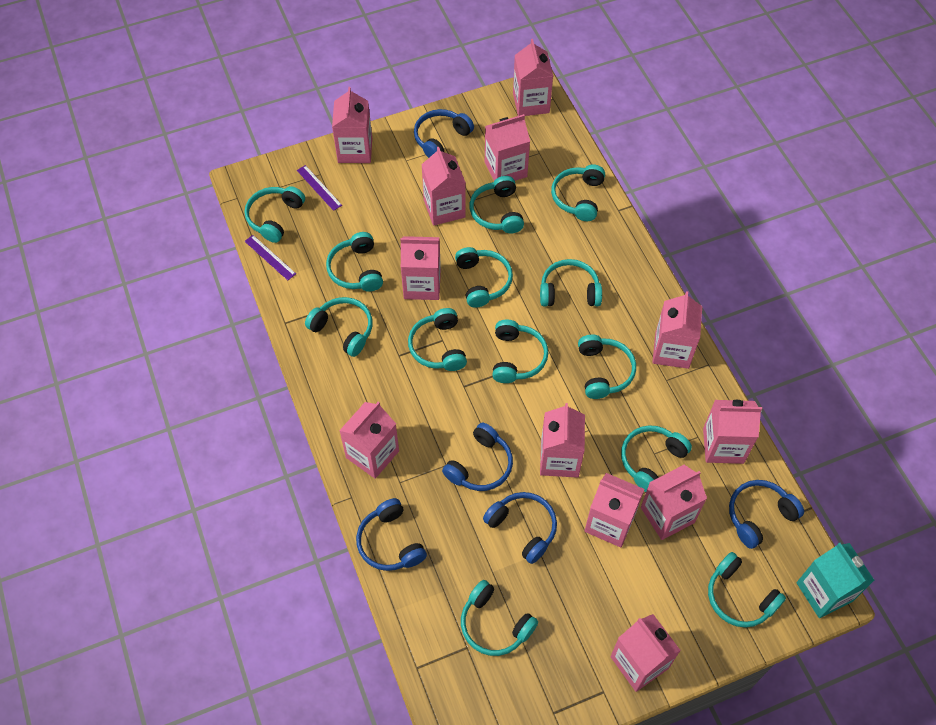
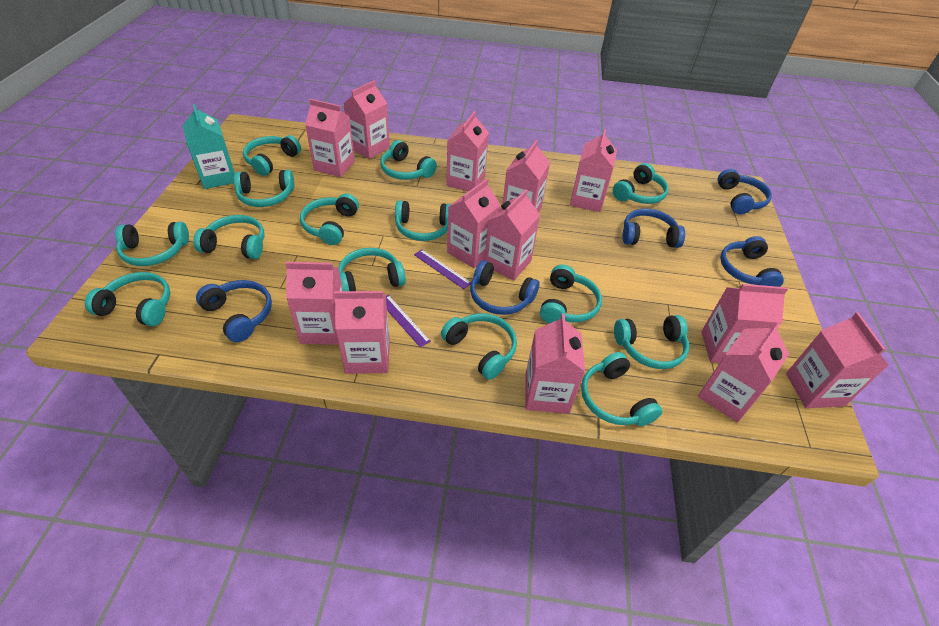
pink carton: 12 -> 13
turquoise headphones: 13 -> 14

